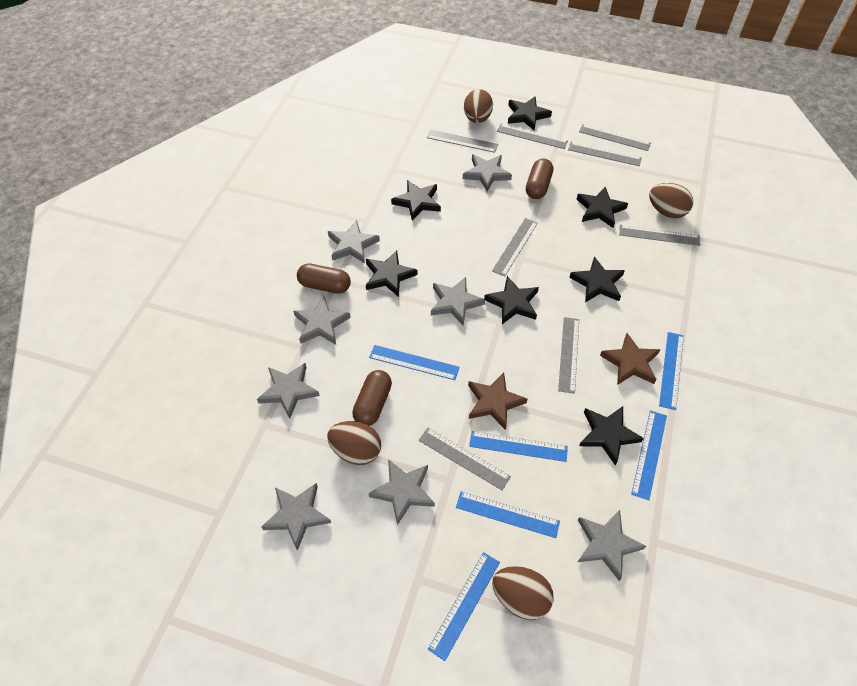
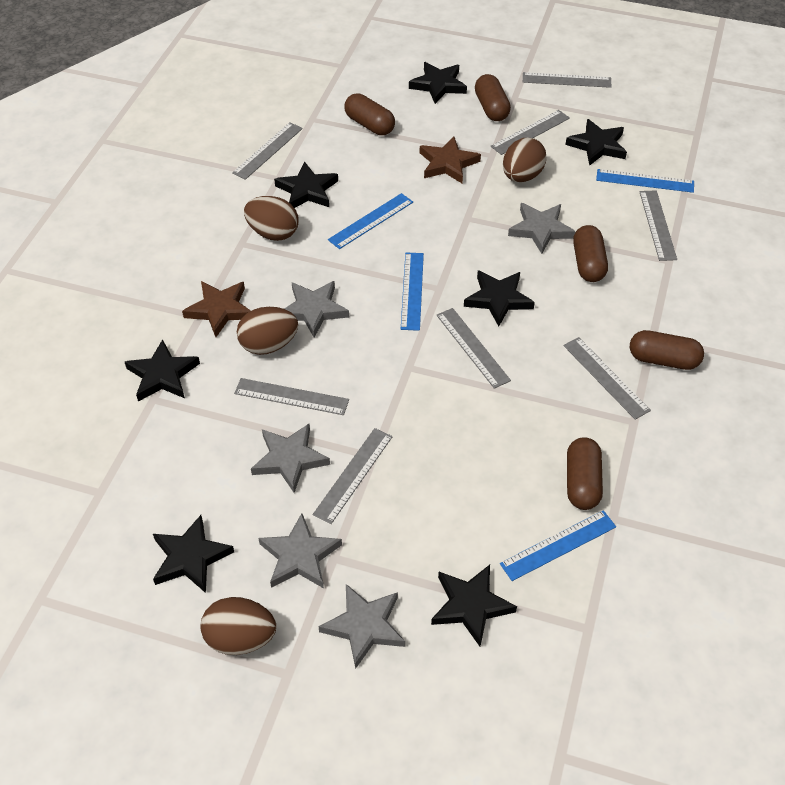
blue ruler: 6 -> 4
brown capsule: 3 -> 5
grey star: 8 -> 5

